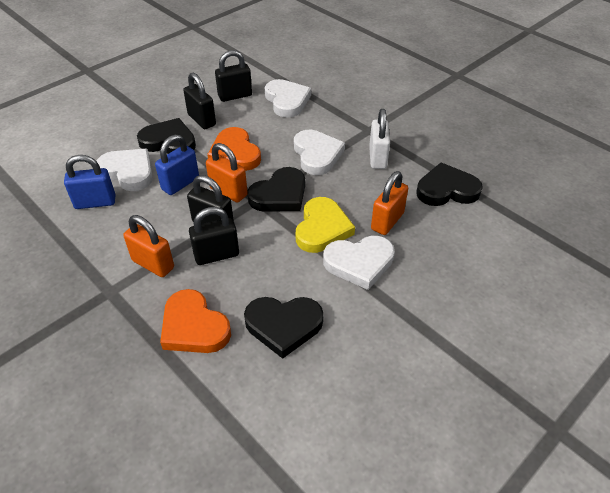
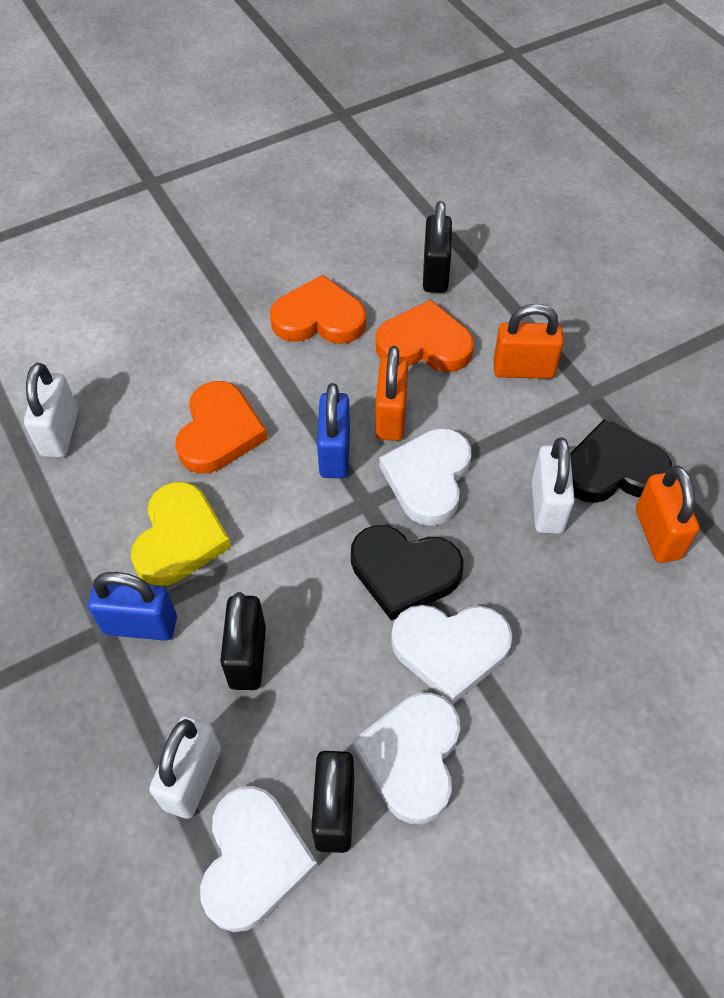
black heart: 4 -> 2
black padlock: 4 -> 3
orange heart: 2 -> 3
white padlock: 1 -> 3

